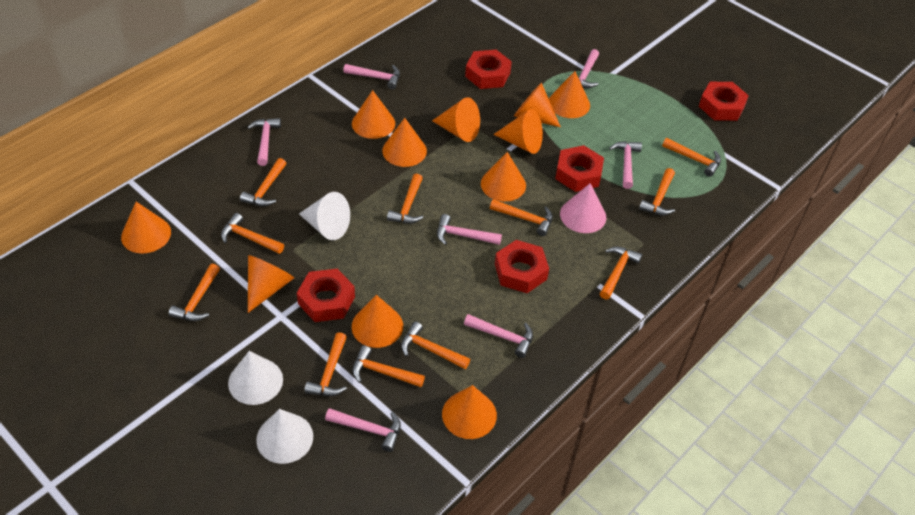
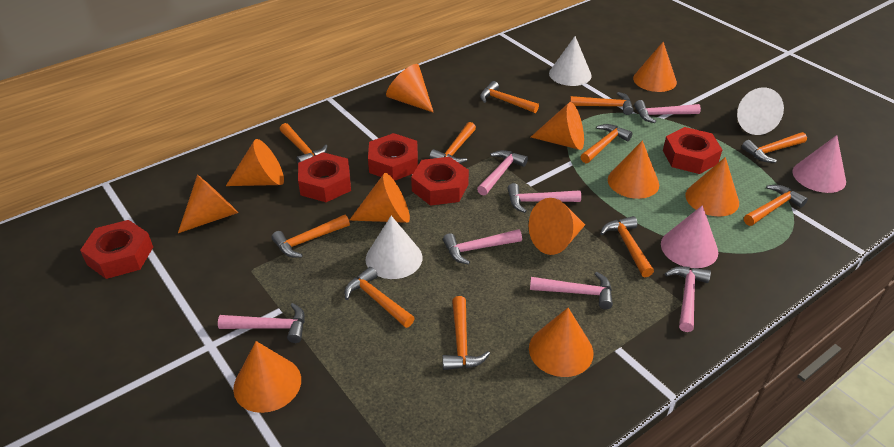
pink cone: 1 -> 2

